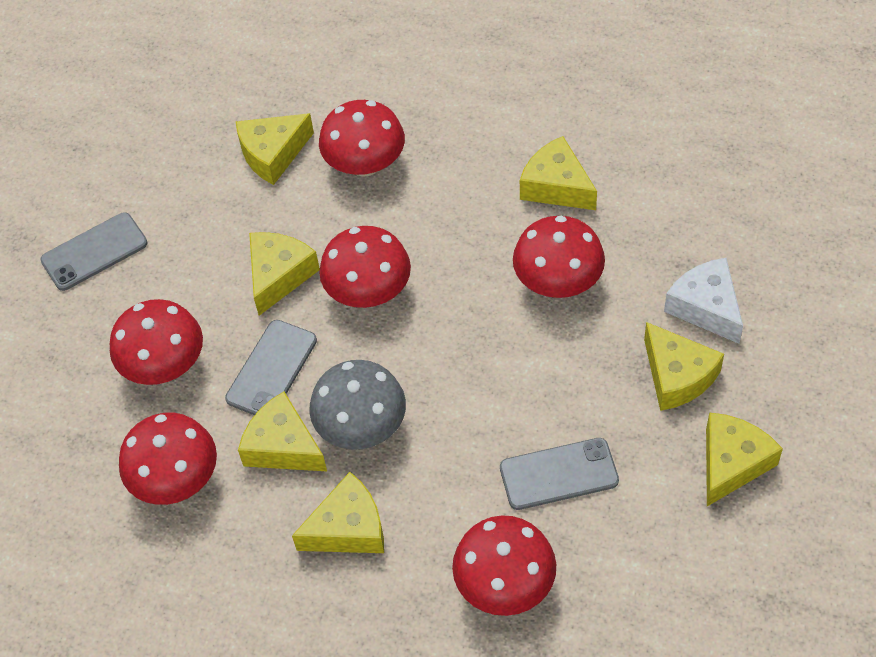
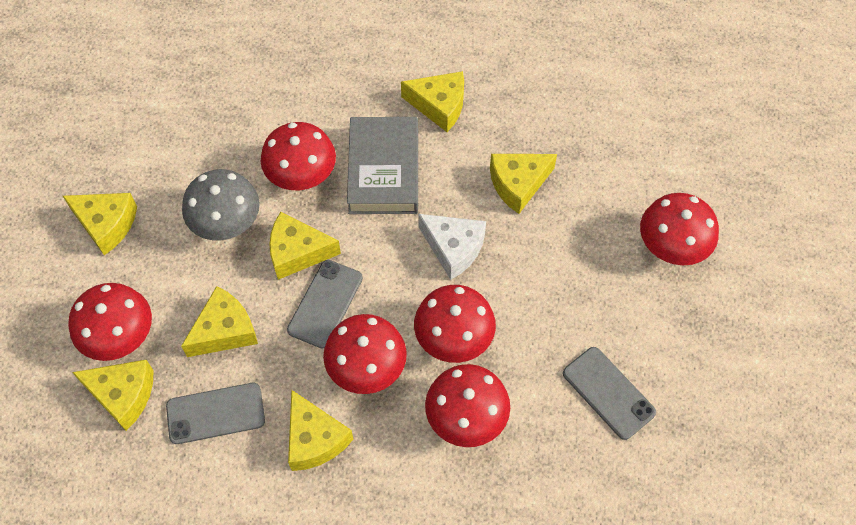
grey book: 0 -> 1

